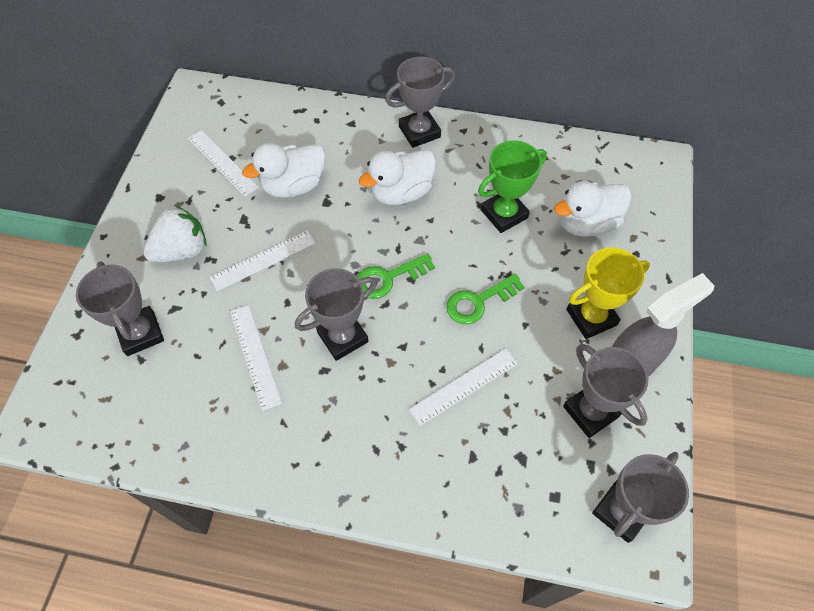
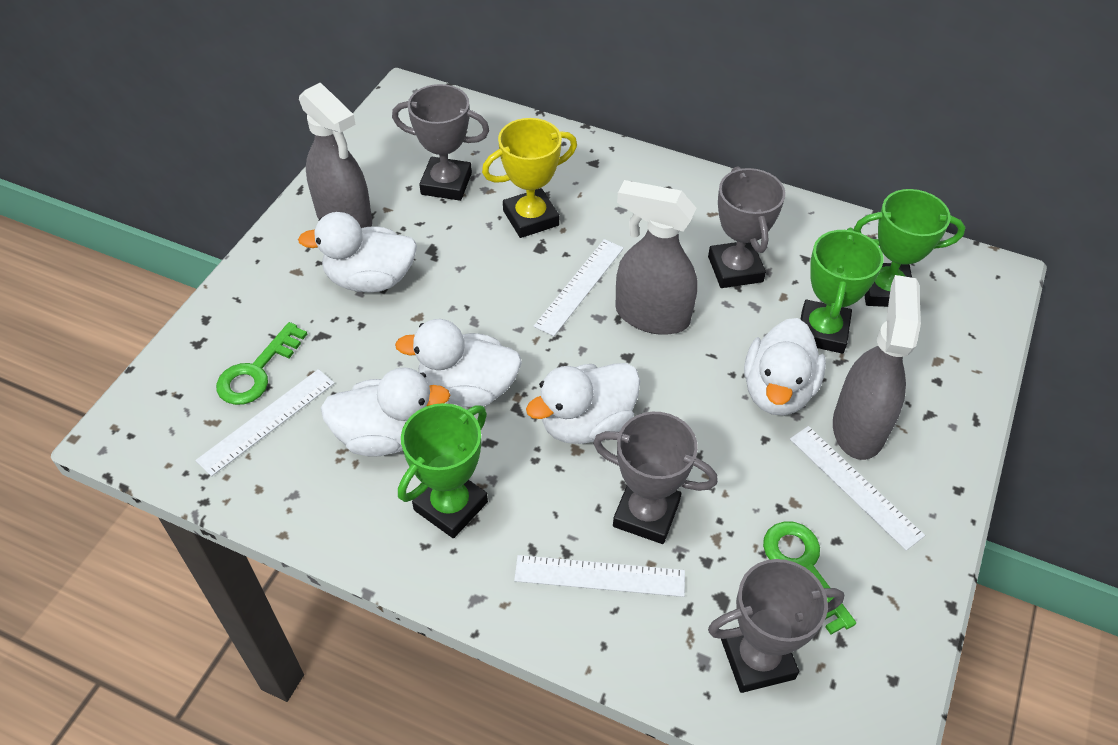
green trophy: 1 -> 3
grey spray bottle: 1 -> 3
grey trophy: 5 -> 4
white duck: 3 -> 5
white strawberry: 1 -> 0

